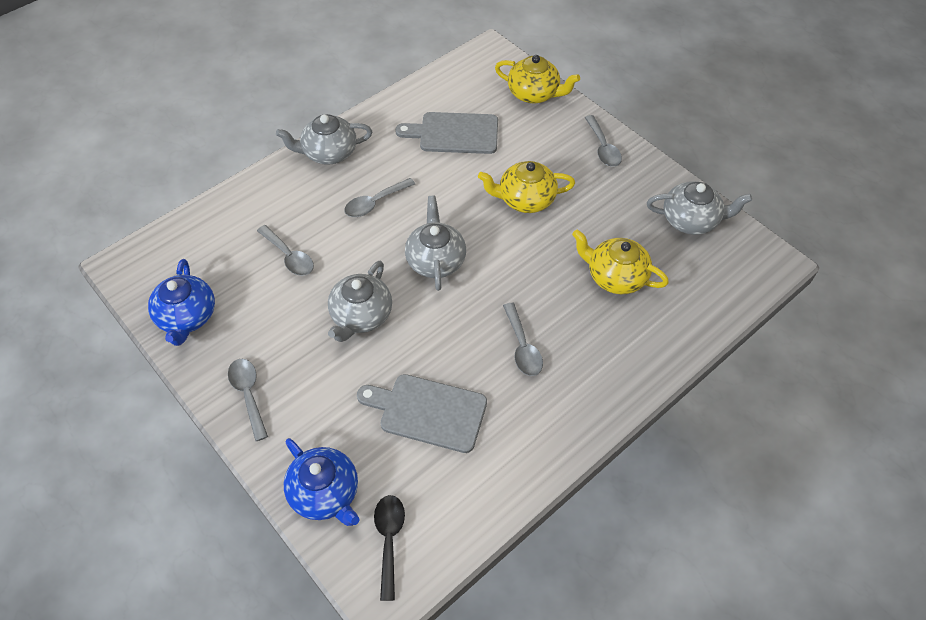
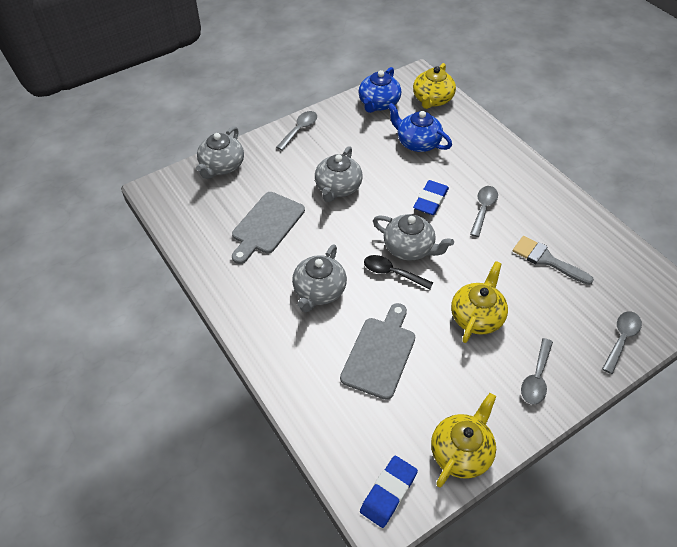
blue eraser: 0 -> 2
grey brush: 0 -> 1
grey spoon: 5 -> 4

